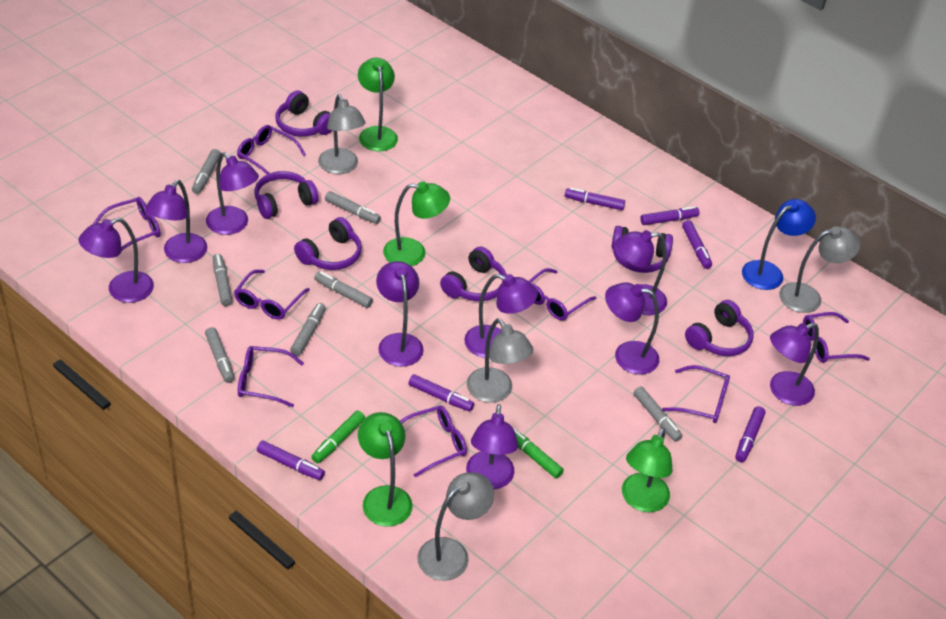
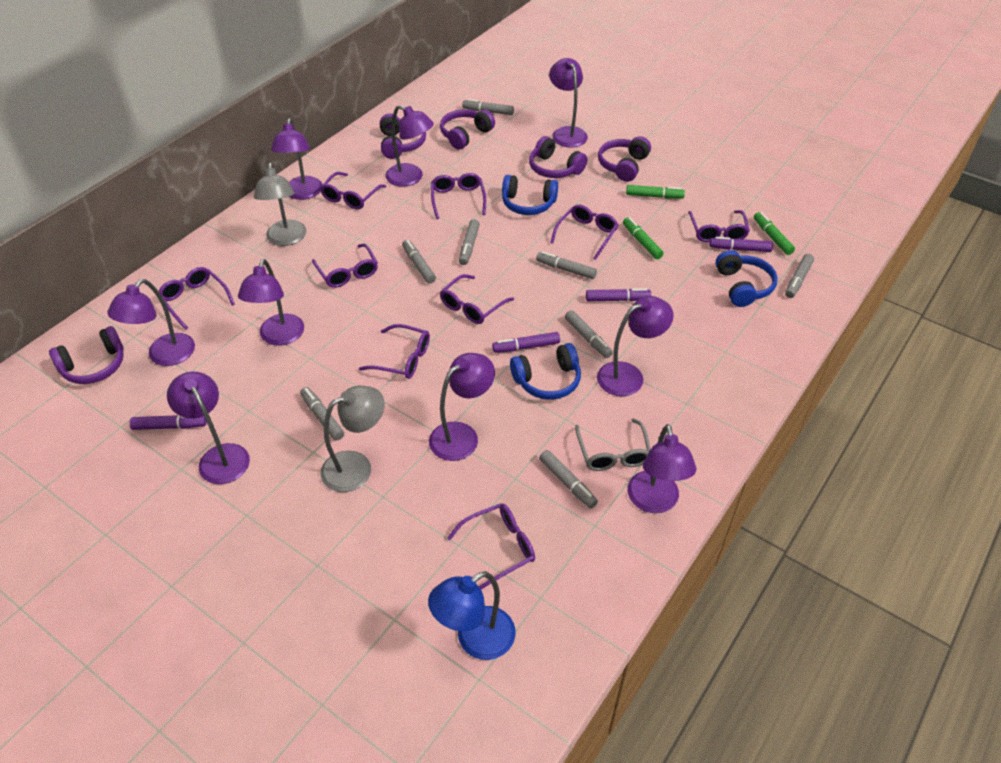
blue headphones: 0 -> 3
green lamp: 4 -> 0
green marker: 2 -> 3
grey glasses: 0 -> 1
grey lamp: 4 -> 2
grey marker: 7 -> 8
purple glasses: 8 -> 9
purple headphones: 6 -> 5
purple marker: 6 -> 4

